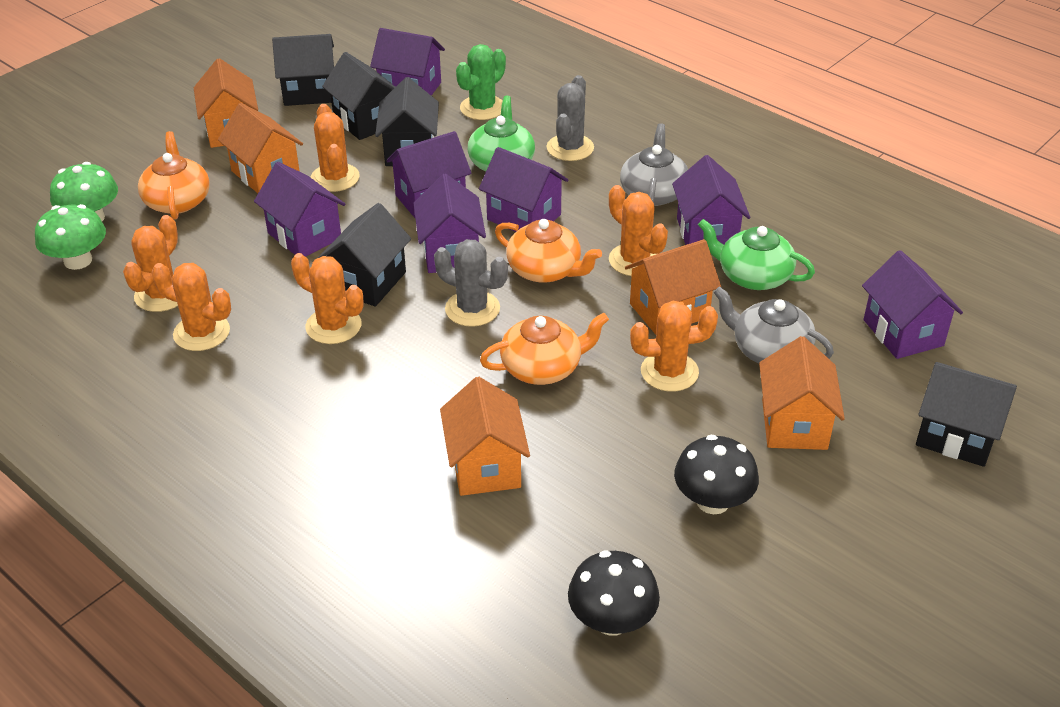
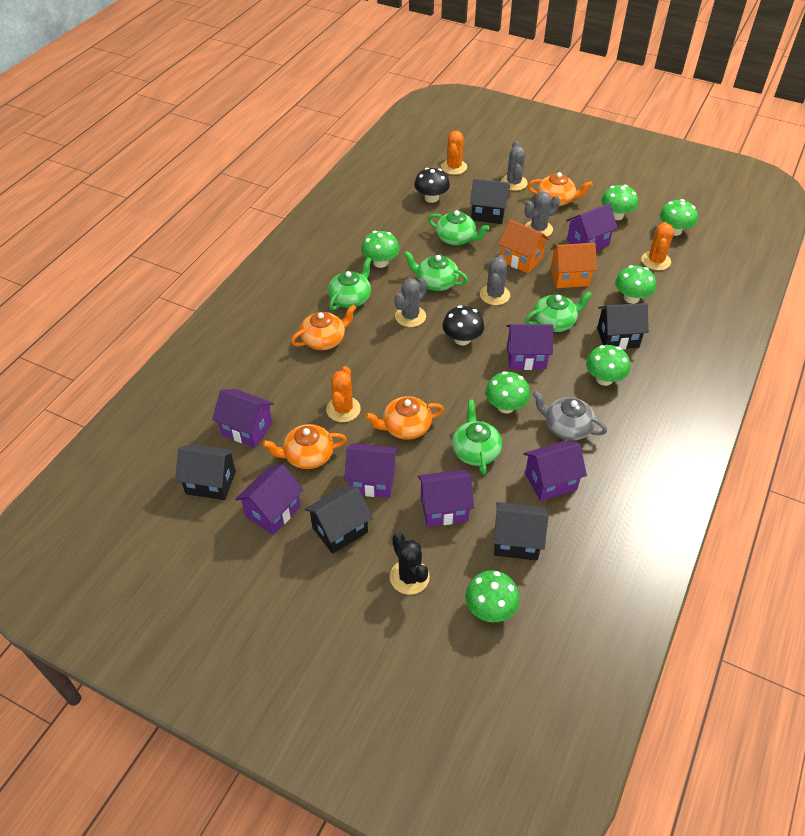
black cactus: 0 -> 1
green cactus: 1 -> 0
green mushroom: 2 -> 7
green teapot: 2 -> 5
grey cactus: 2 -> 4
grey teapot: 2 -> 1
orange cactus: 6 -> 3
orange house: 5 -> 2
orange teapot: 3 -> 4

